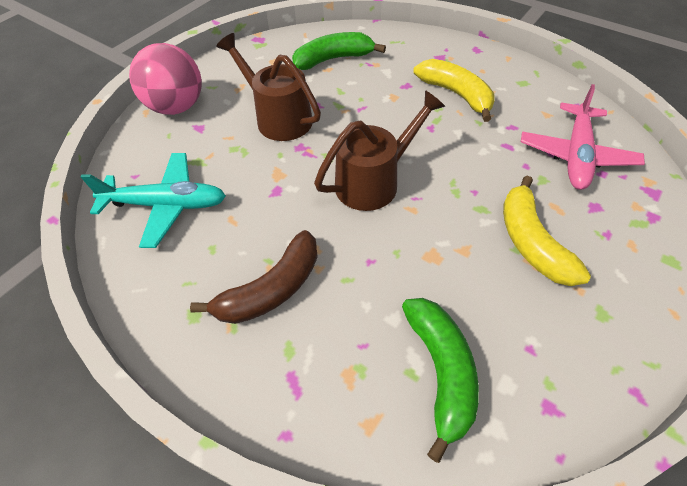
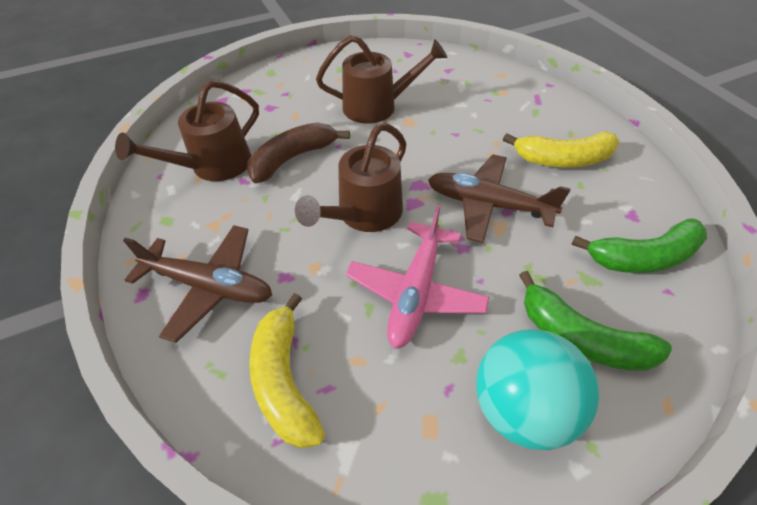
brown plane: 0 -> 2
brown watering can: 2 -> 3
pink ball: 1 -> 0
turquoise ball: 0 -> 1
turquoise plane: 1 -> 0

